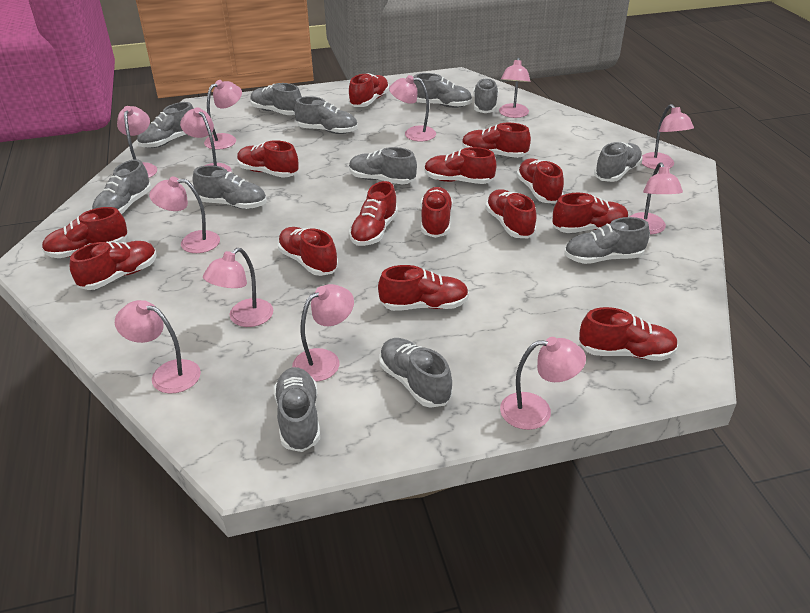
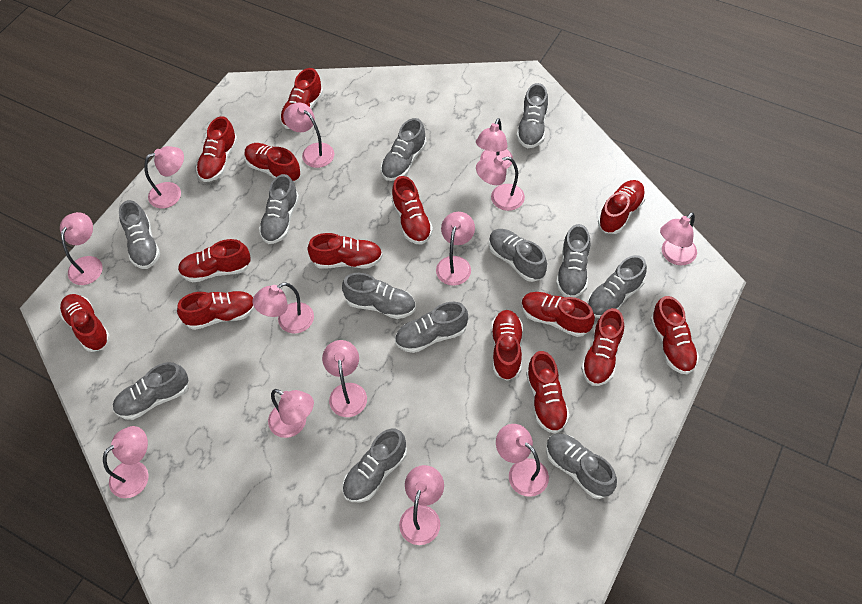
pink lamp: 12 -> 13

